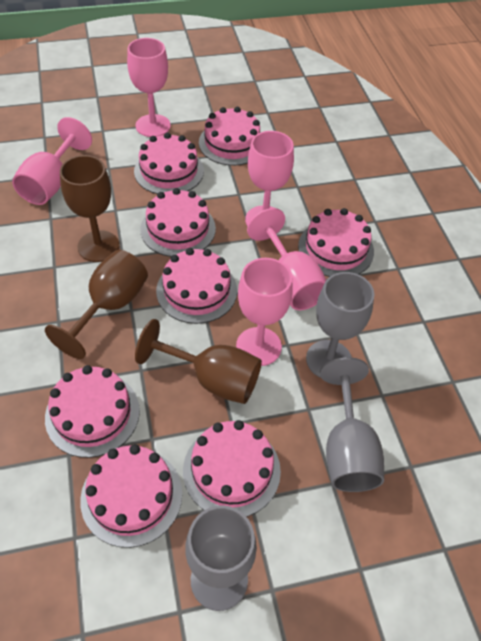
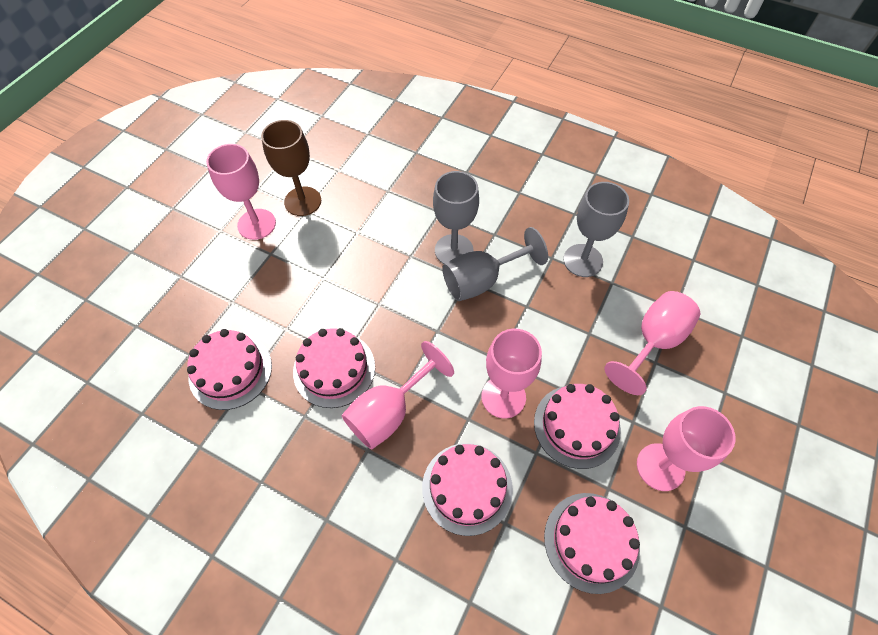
brown goblet: 3 -> 1
pink cake: 8 -> 5

